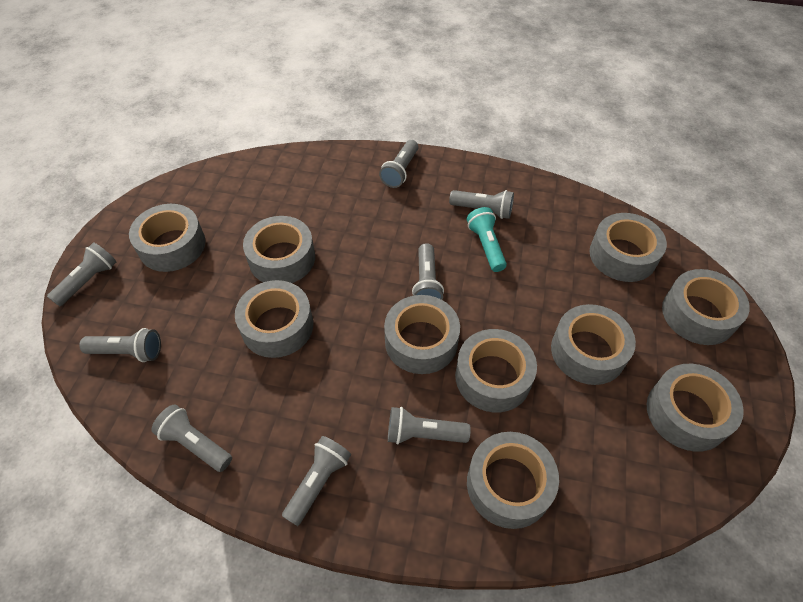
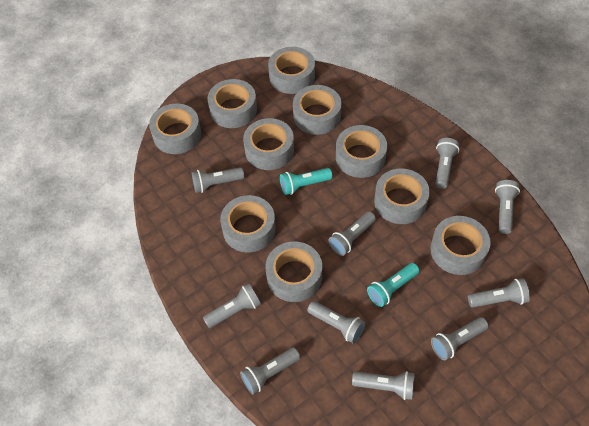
grey flashlight: 8 -> 10
turquoise flashlight: 1 -> 2

